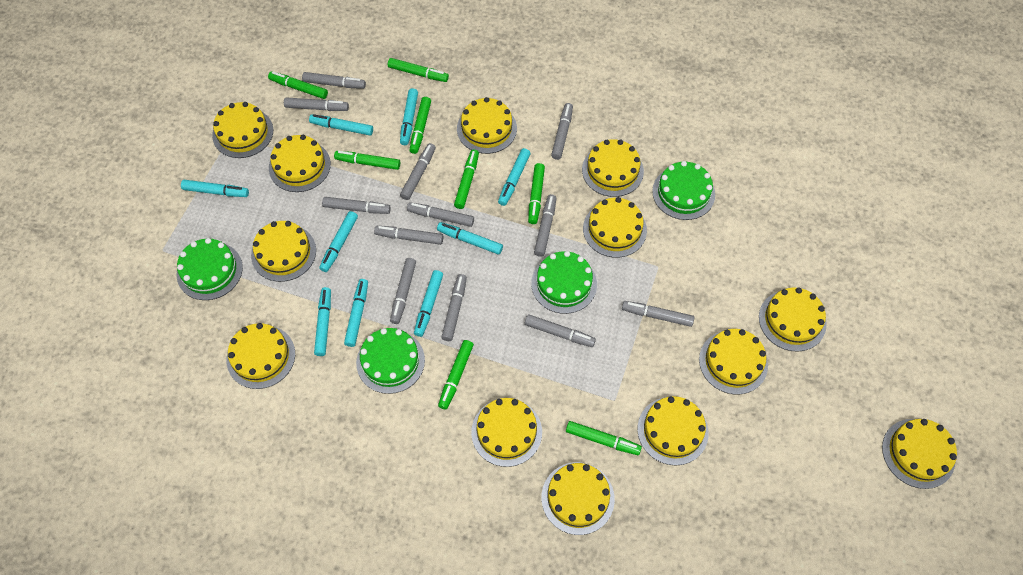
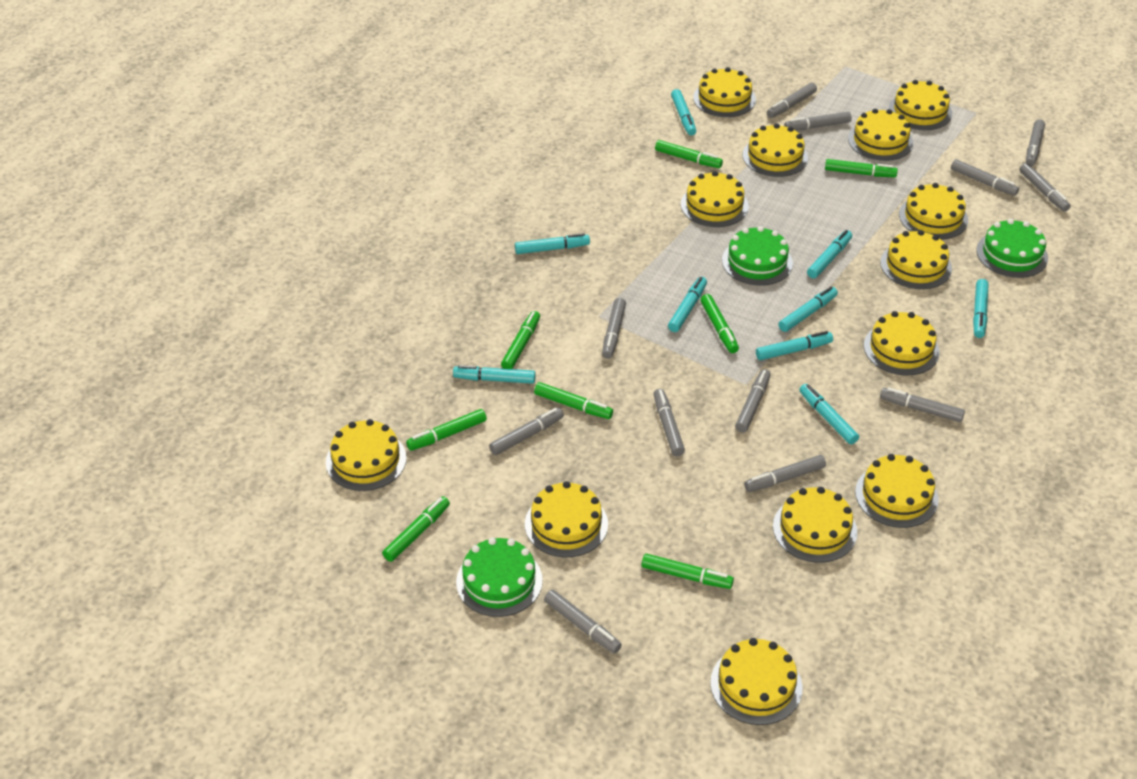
green cake: 4 -> 3

